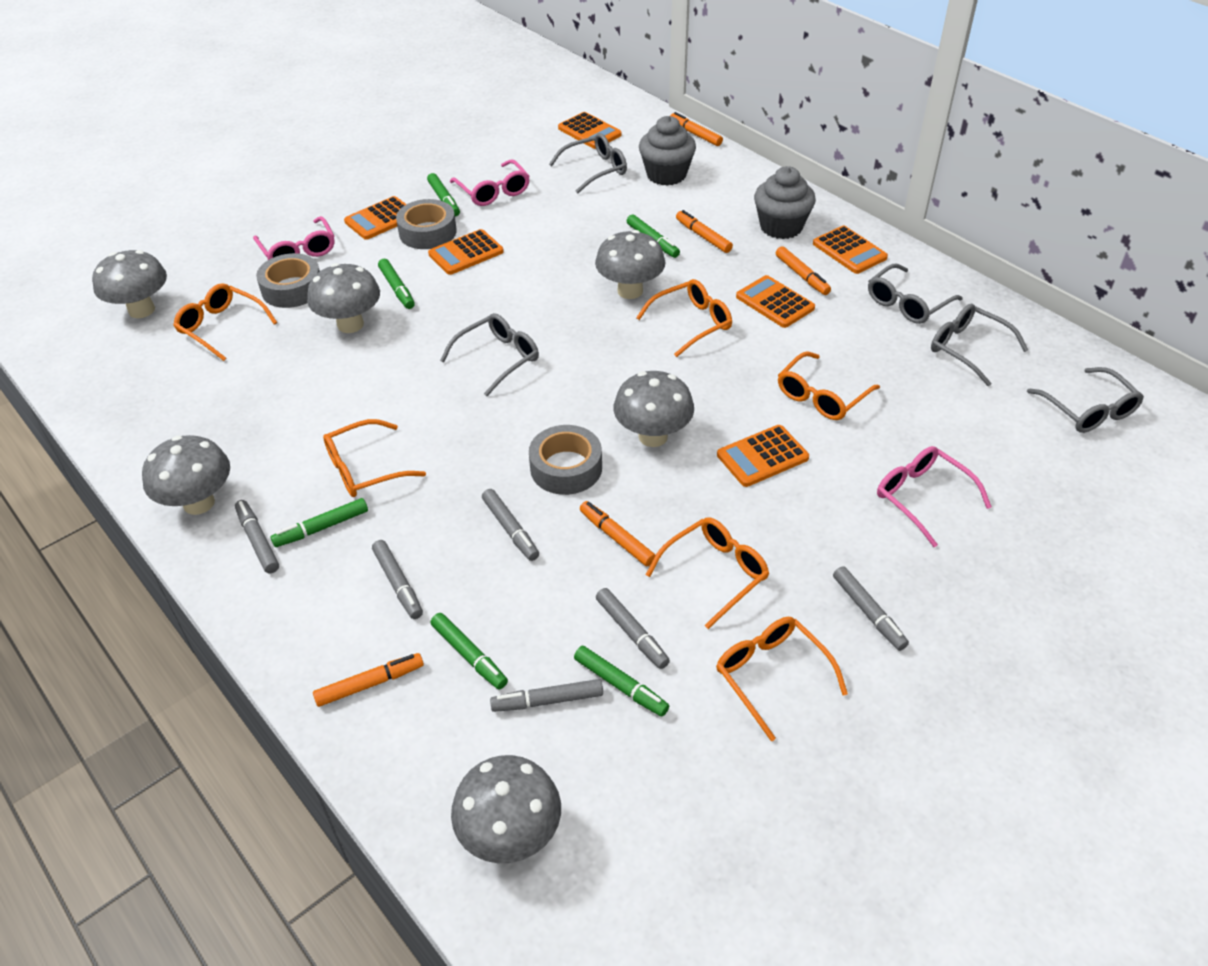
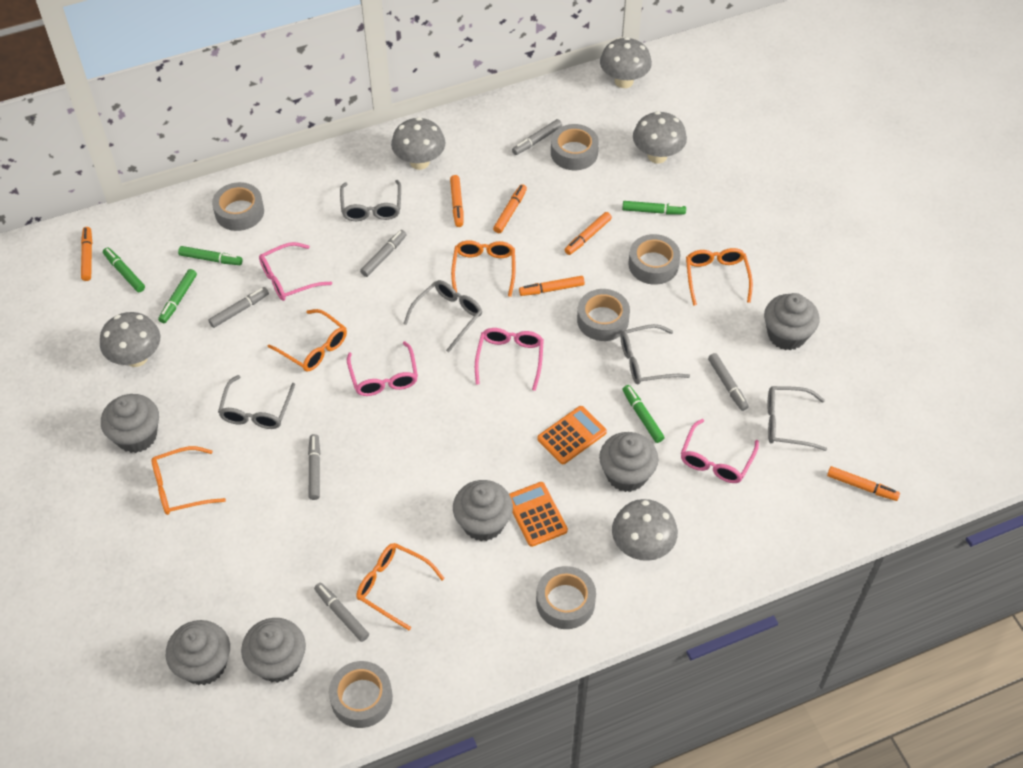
green marker: 6 -> 5
grey cupcake: 2 -> 6
grey mushroom: 6 -> 5
grey tape: 3 -> 6
orange calculator: 6 -> 2
orange glasses: 6 -> 5
orange marker: 5 -> 6
pink glasses: 3 -> 4

